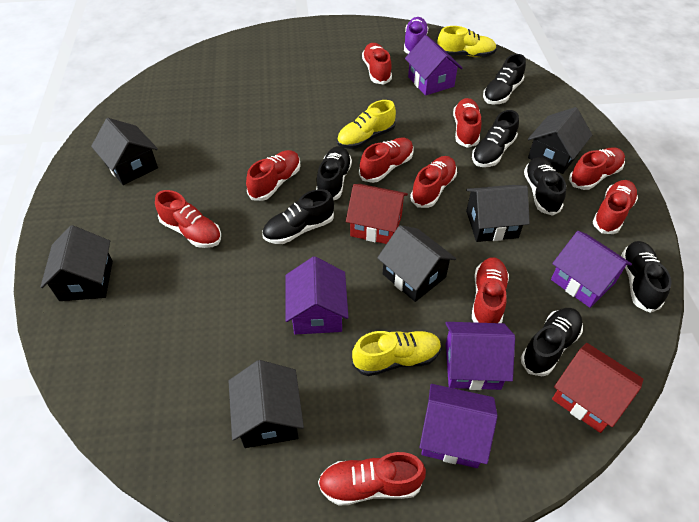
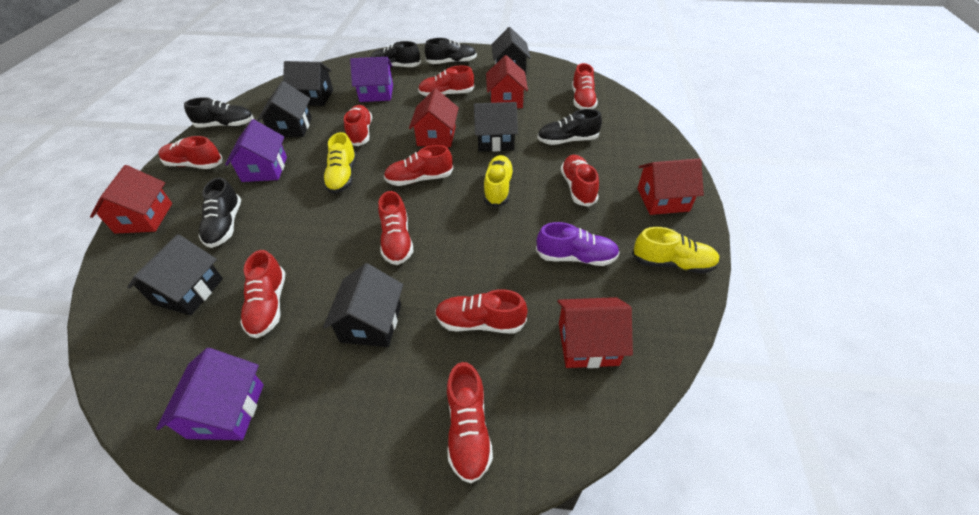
black shoe: 7 -> 5
purple house: 5 -> 3
red house: 2 -> 5

